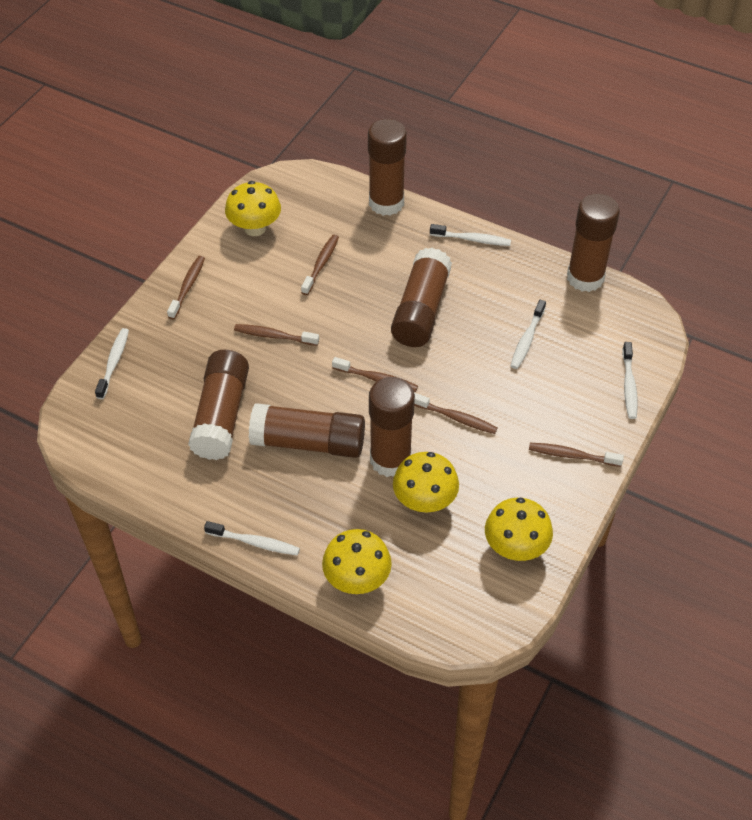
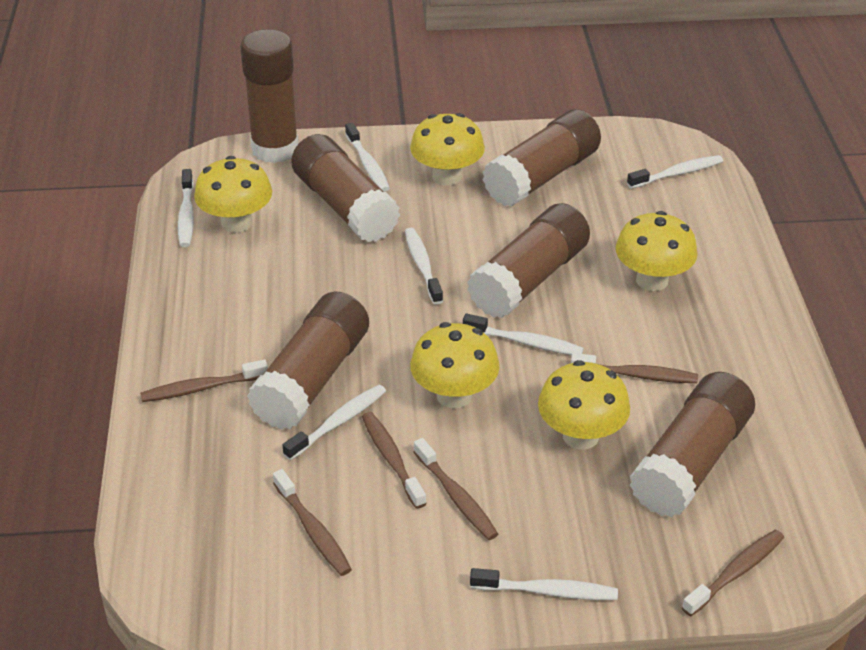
white toothbrush: 5 -> 7
yellow mushroom: 4 -> 5

